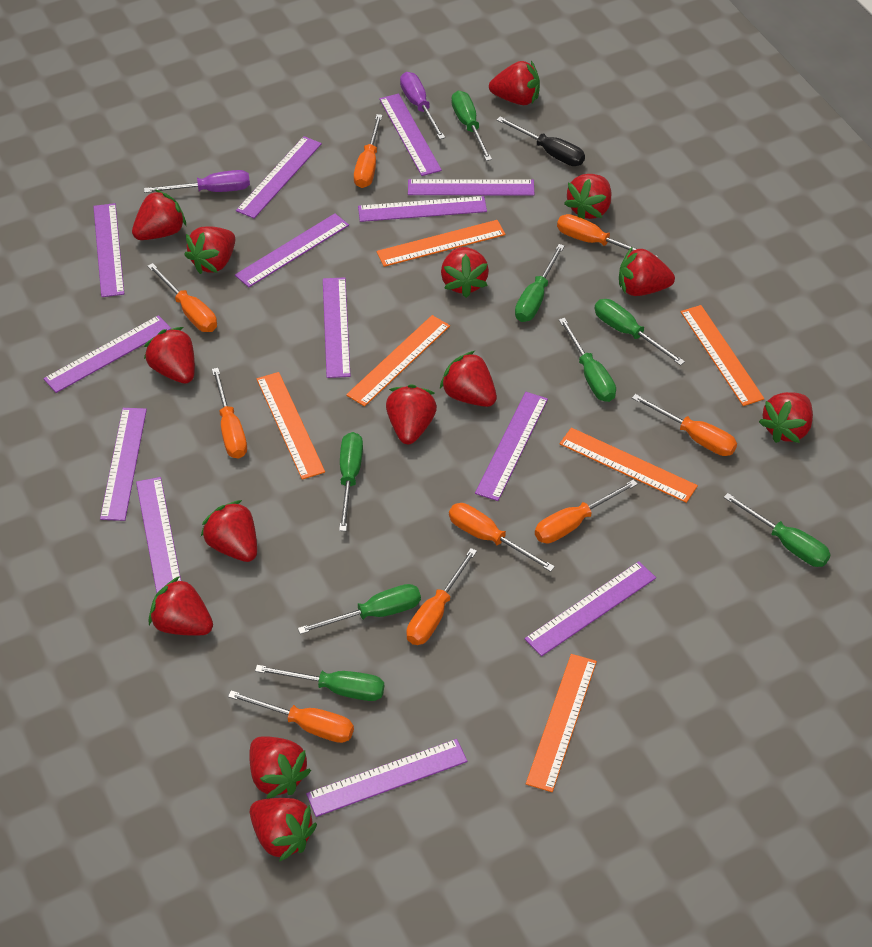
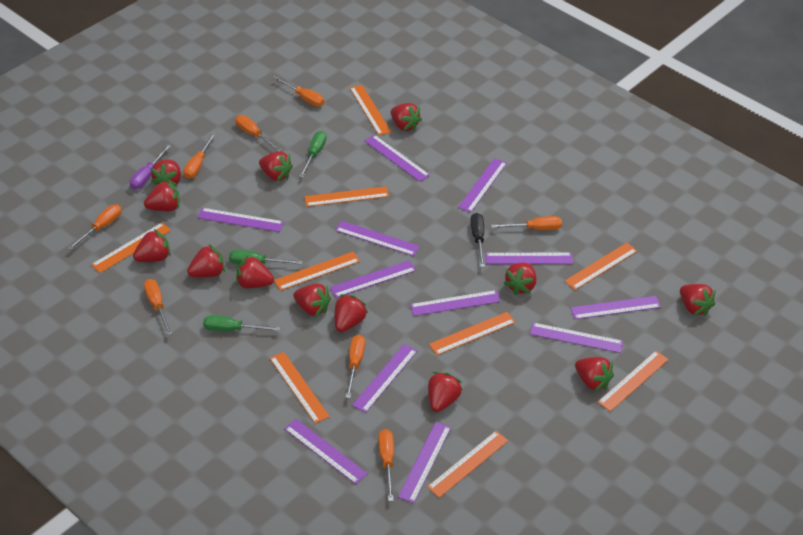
green screwdriver: 8 -> 3
orange ruler: 6 -> 9
orange screwdriver: 9 -> 8
purple ruler: 13 -> 12
purple screwdriver: 2 -> 1
red strawberry: 14 -> 13

